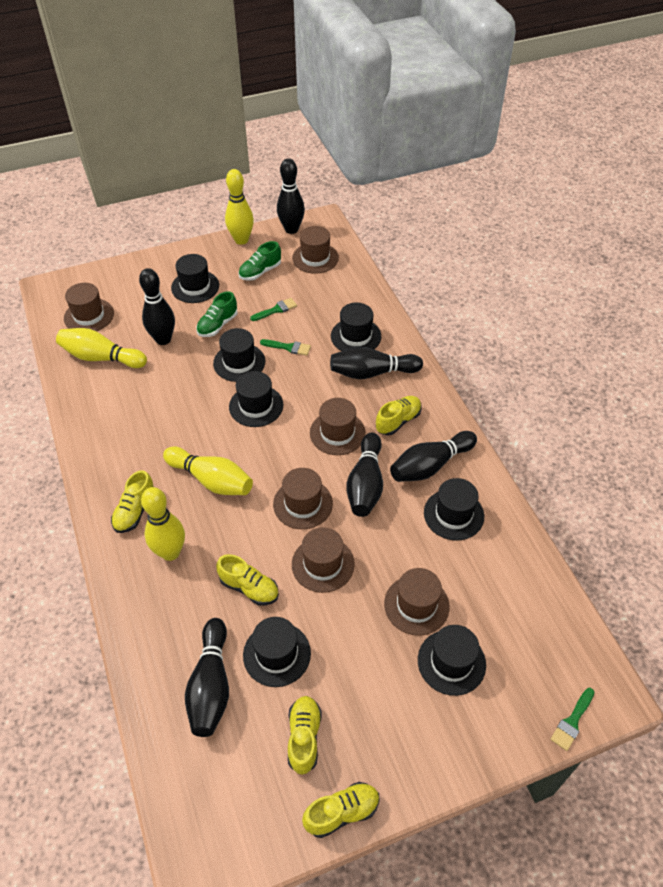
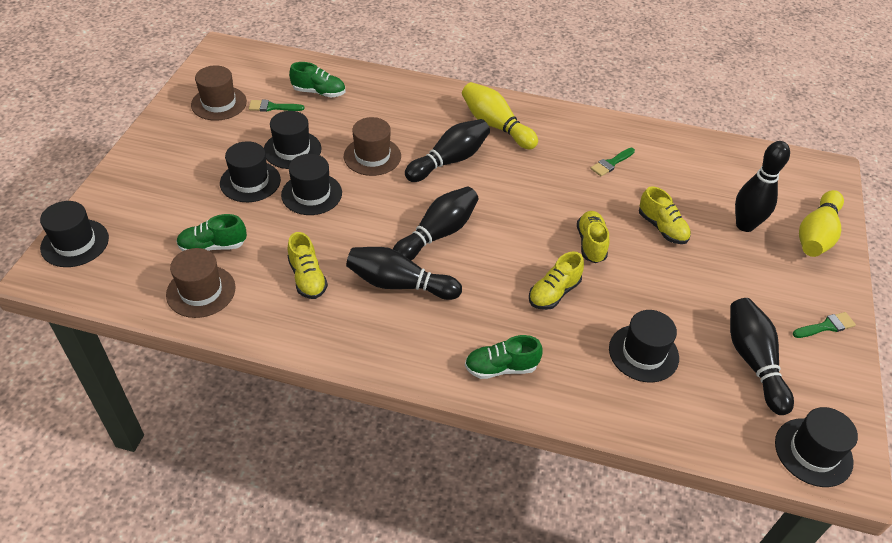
black bowling pin: 6 -> 5
black hat: 7 -> 6
brown hat: 6 -> 3
green shoe: 2 -> 3
yellow bowling pin: 4 -> 2
yellow shoe: 5 -> 4

